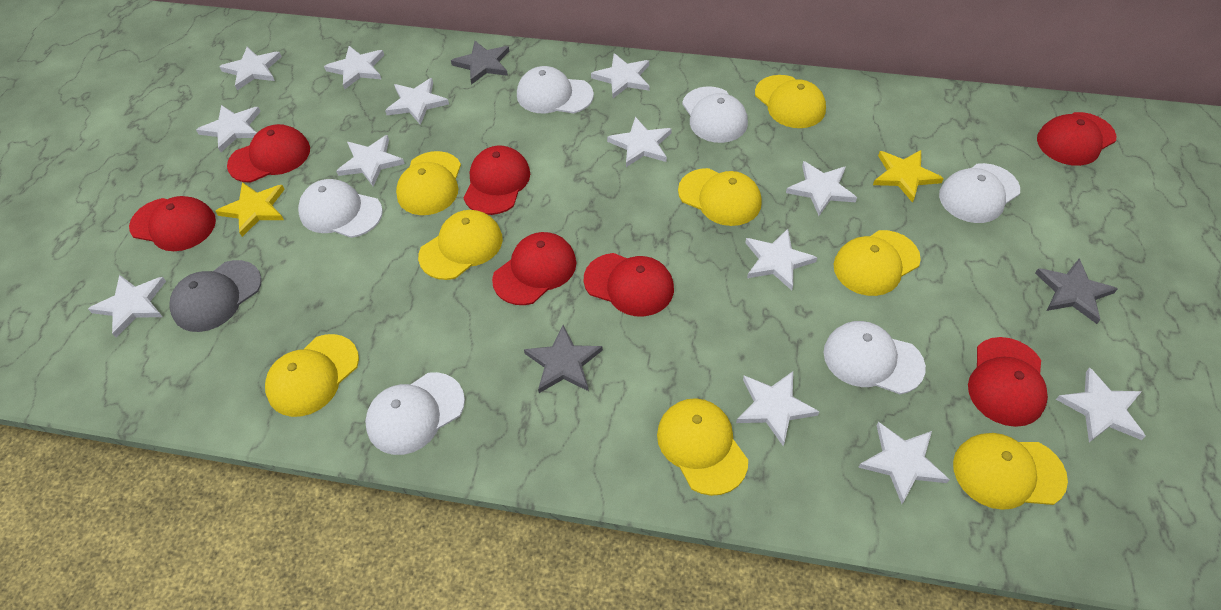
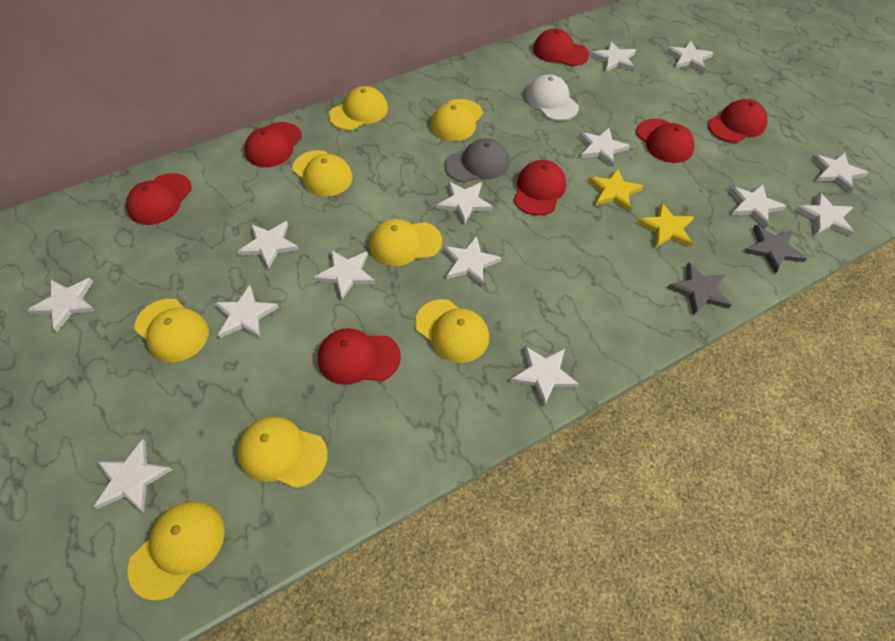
grey star: 3 -> 2
white cap: 6 -> 1
white star: 13 -> 14

